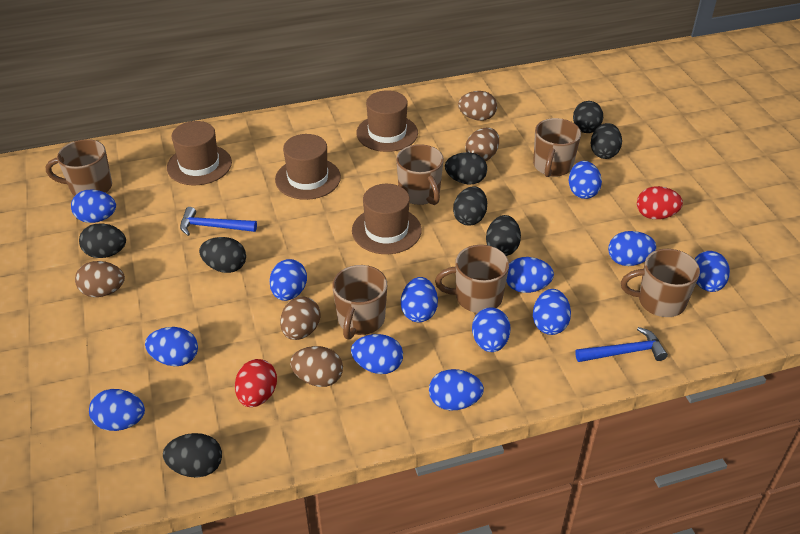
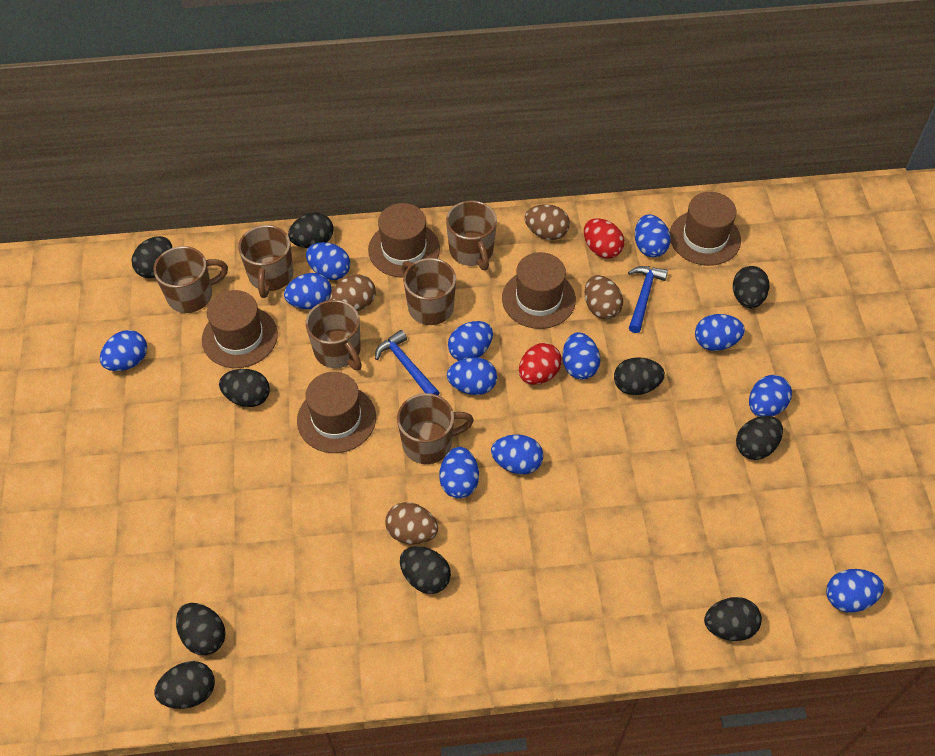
black egg: 8 -> 10
blue egg: 13 -> 12
brown egg: 5 -> 4
brown hat: 4 -> 5

